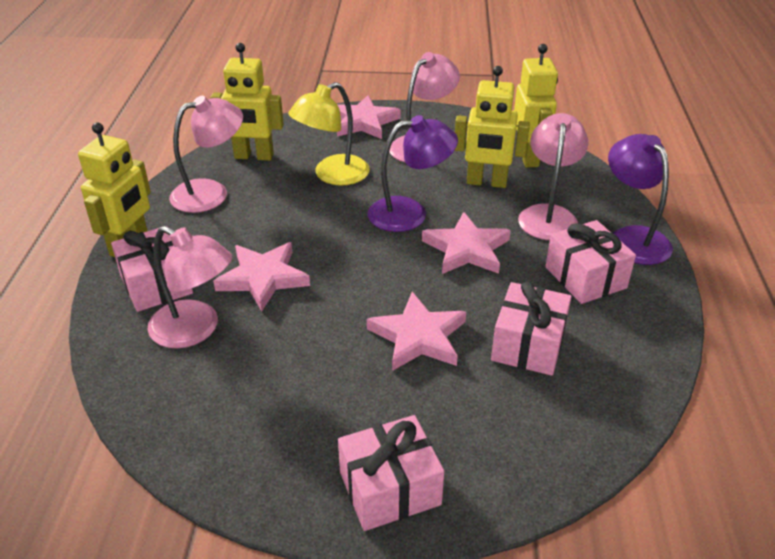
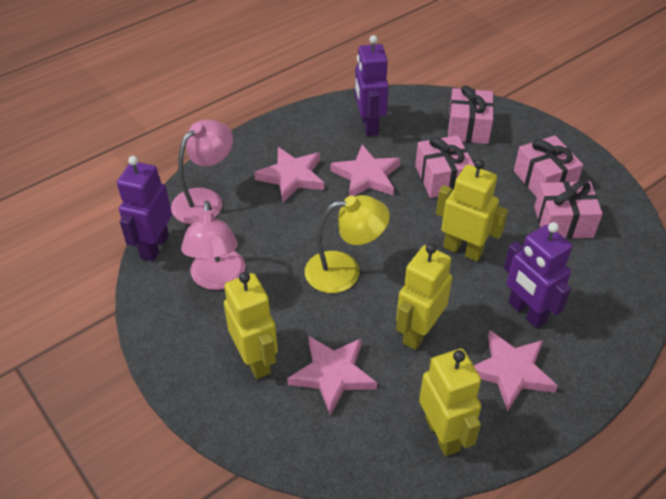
pink lamp: 4 -> 2
purple lamp: 2 -> 0
purple robot: 0 -> 3

